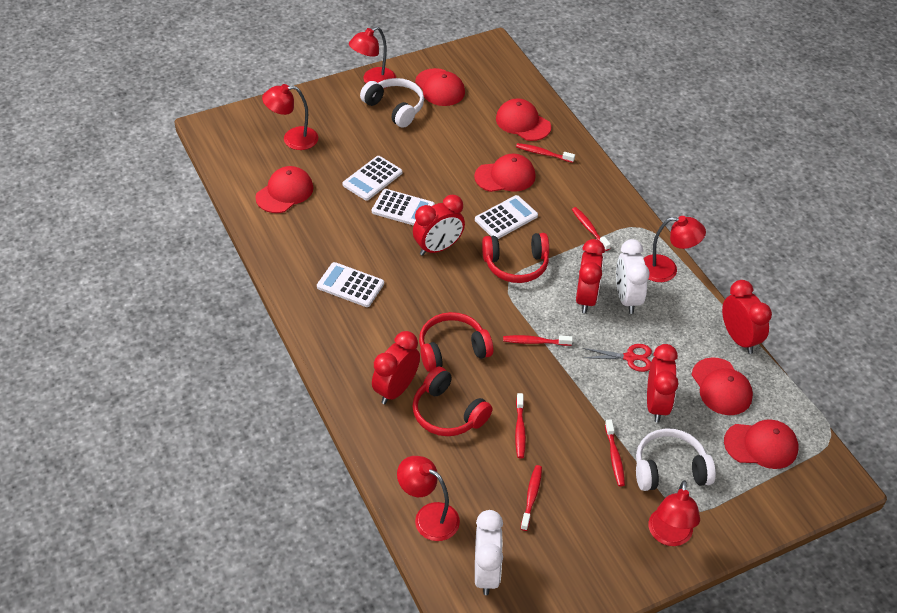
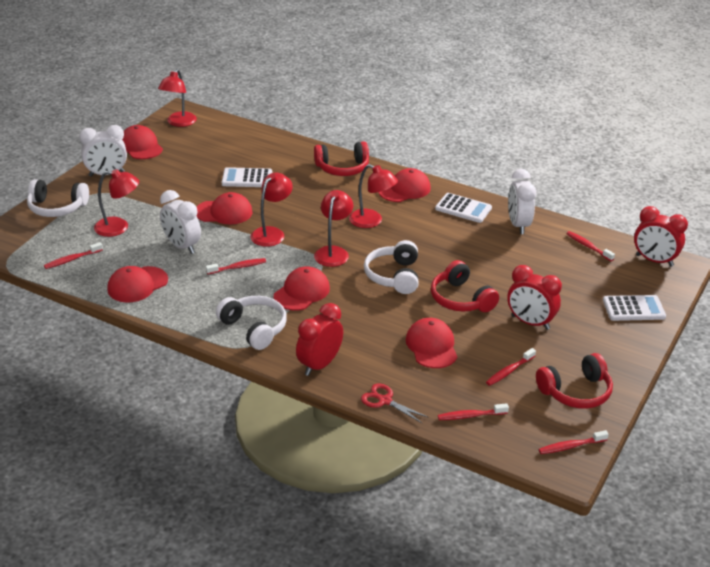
red clock: 5 -> 3
white calculator: 4 -> 3
white clock: 2 -> 3
white headphones: 2 -> 3

